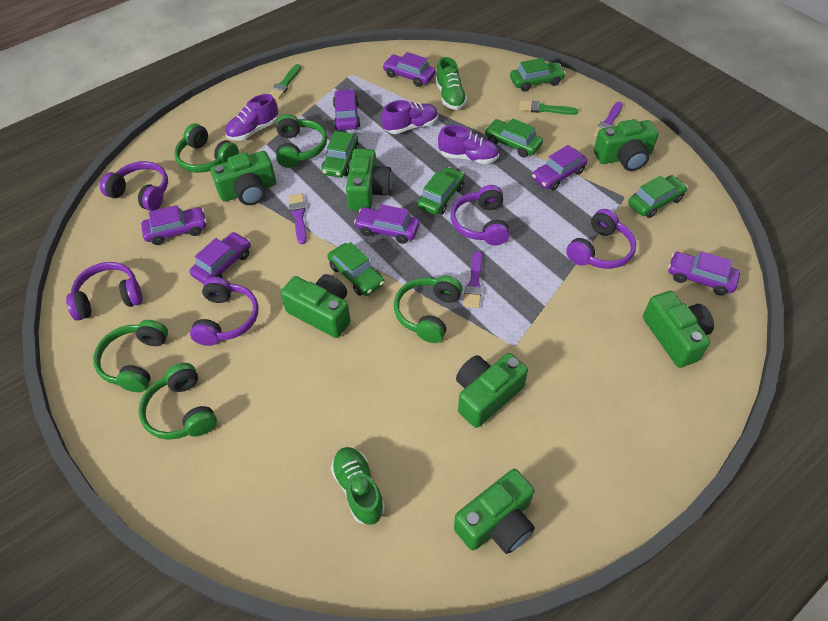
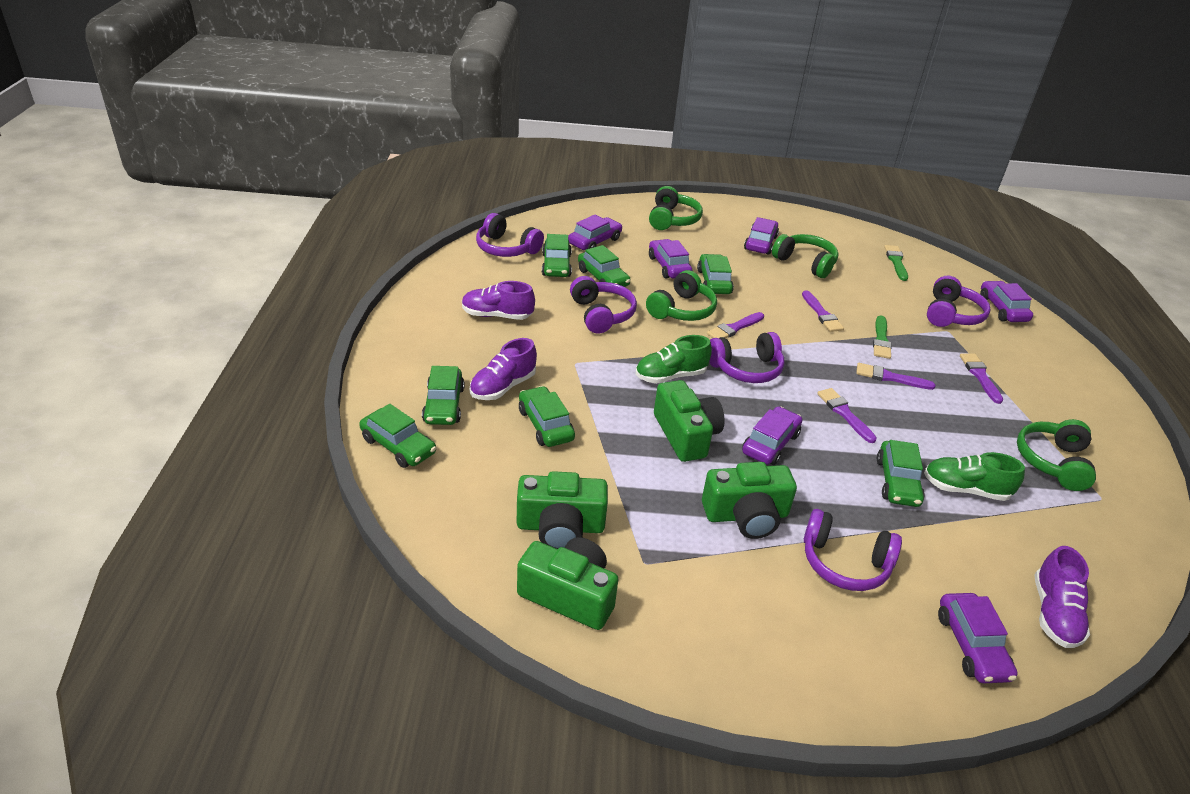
green camera: 7 -> 4
green car: 6 -> 7
green headphones: 5 -> 4
purple brush: 3 -> 5
purple car: 7 -> 6

